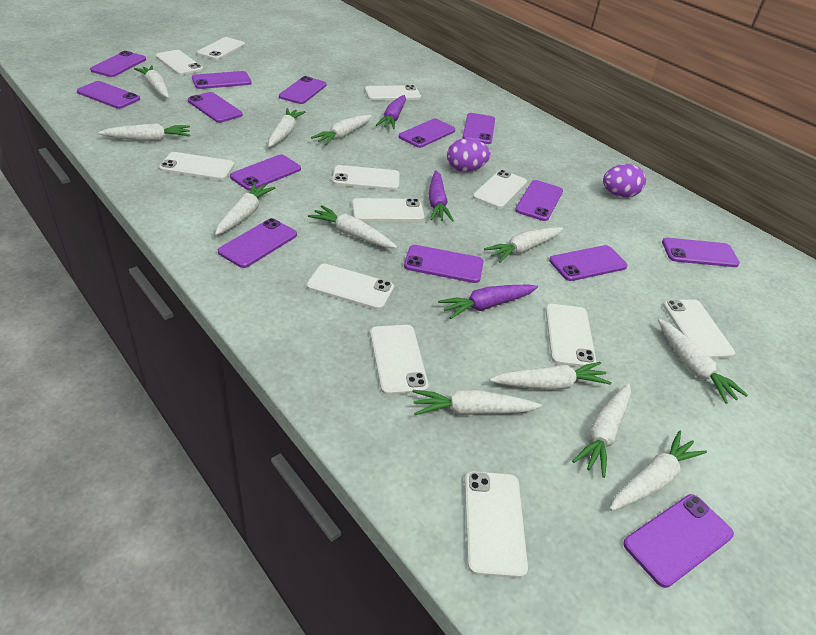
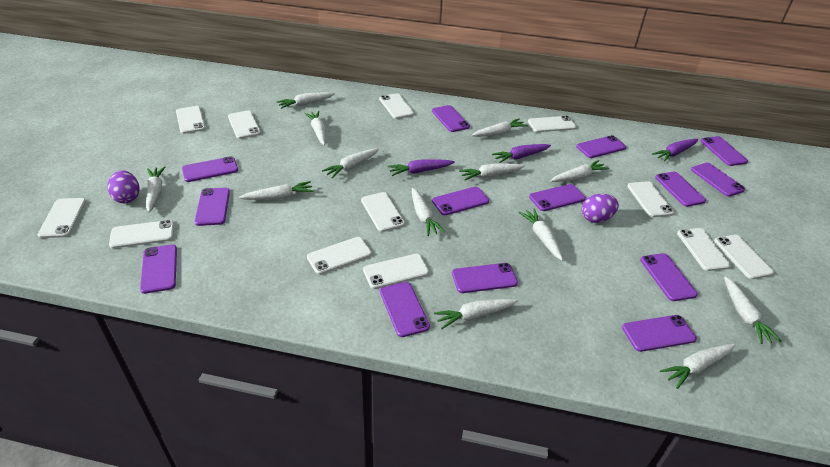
white carrot: 12 -> 13

